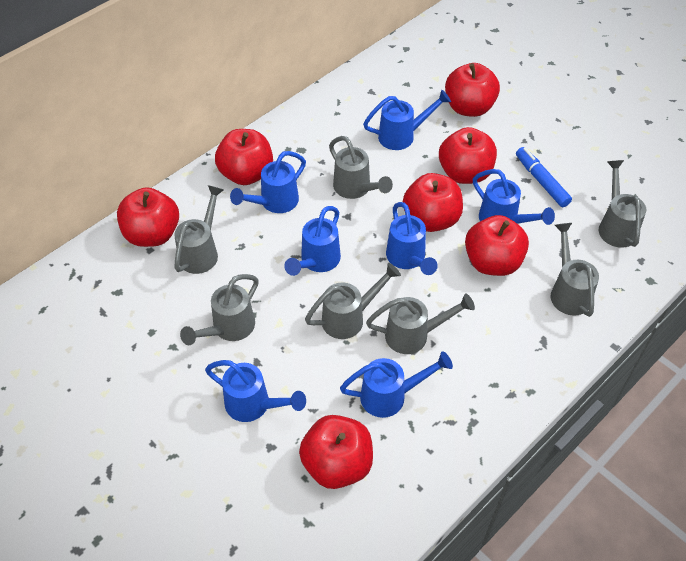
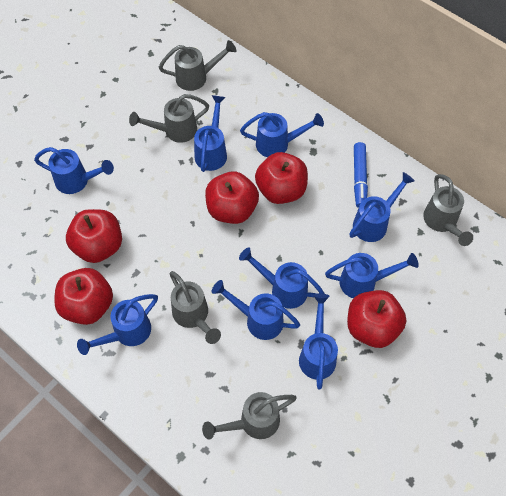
blue watering can: 7 -> 9
grey watering can: 7 -> 5
red apple: 7 -> 5

